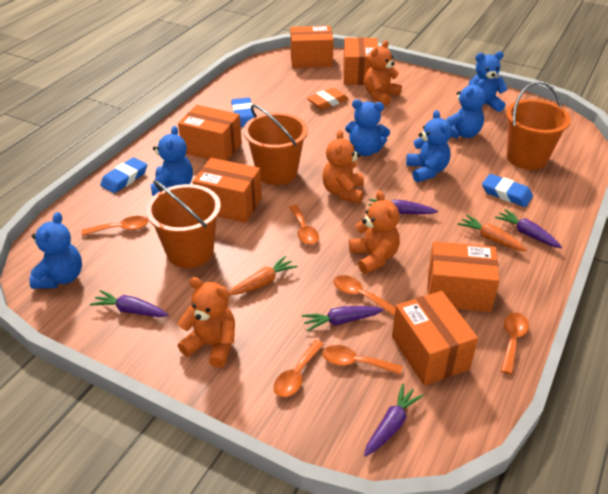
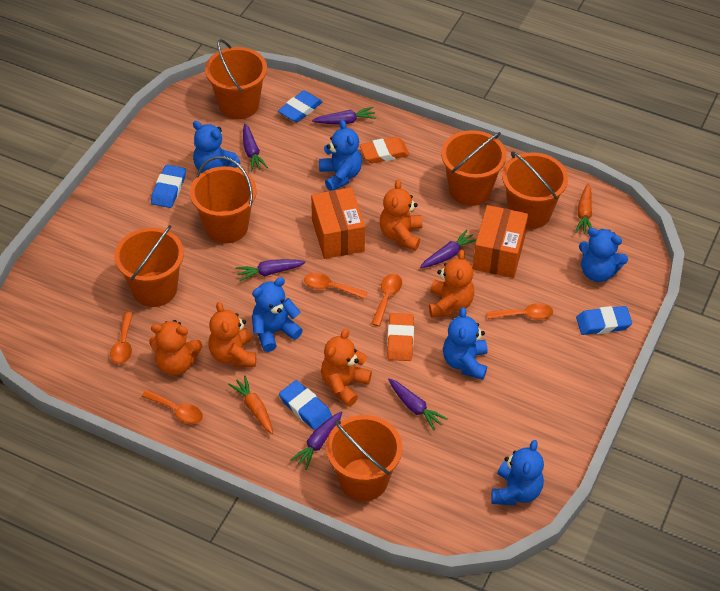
blue eraser: 3 -> 4
orange box: 6 -> 2
orange bucket: 3 -> 6
orange eraser: 1 -> 2
orange spoon: 6 -> 5
orange teddy bear: 4 -> 5
purple carrot: 5 -> 6

